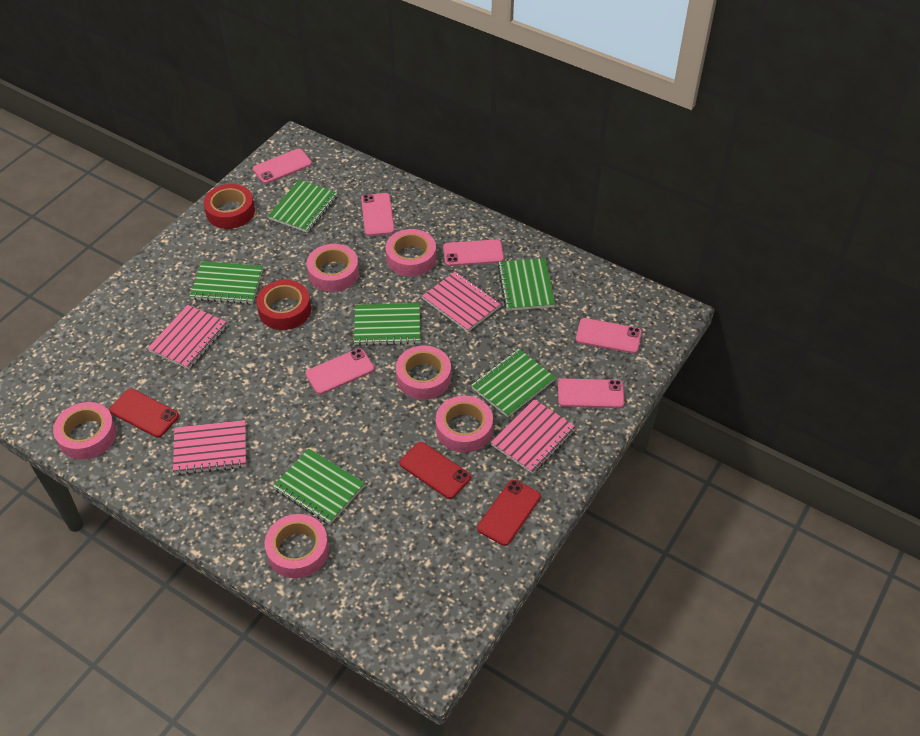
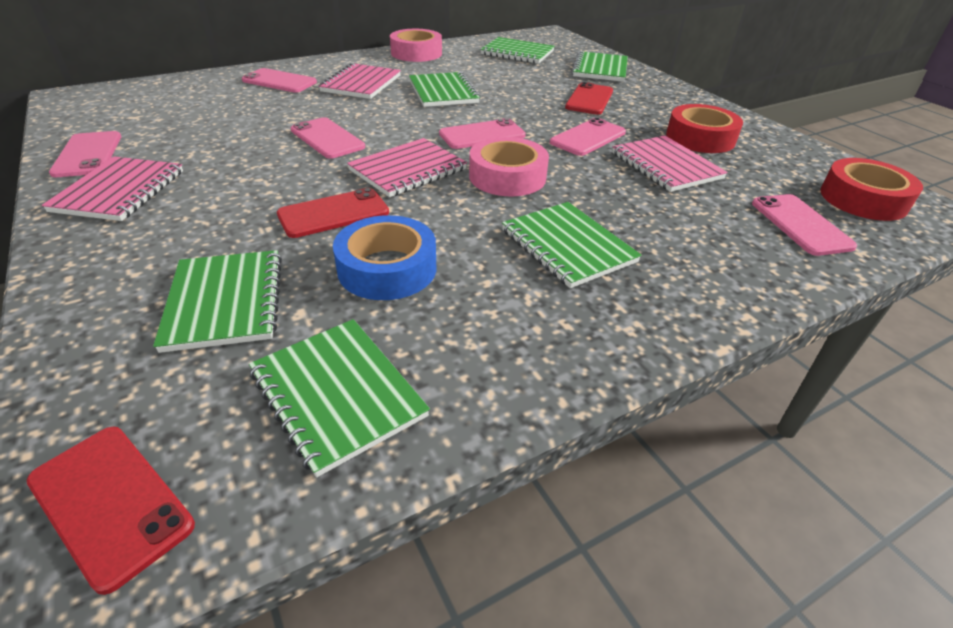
blue tape: 0 -> 1
pink tape: 6 -> 2

